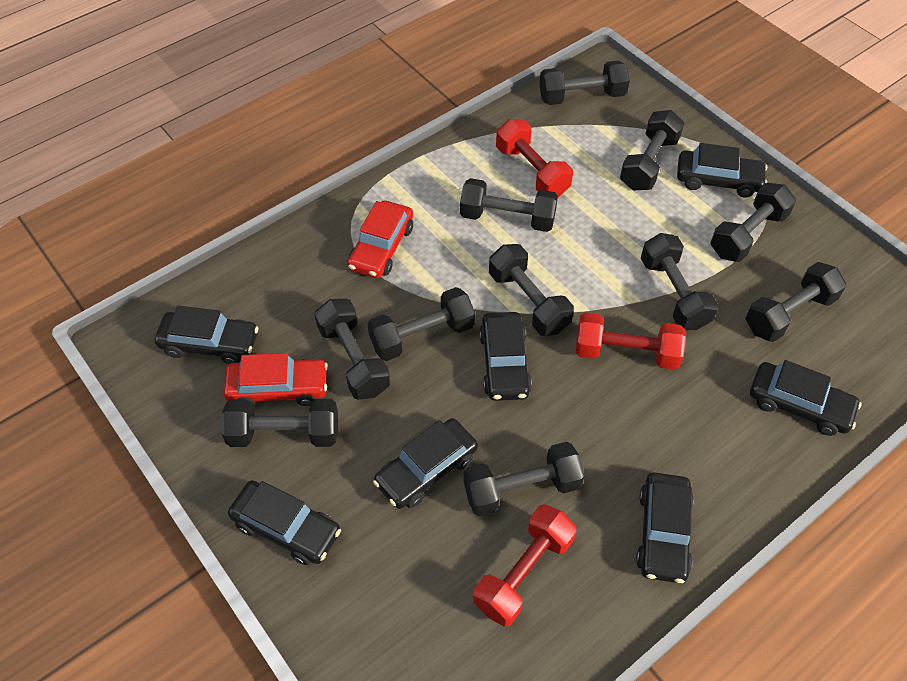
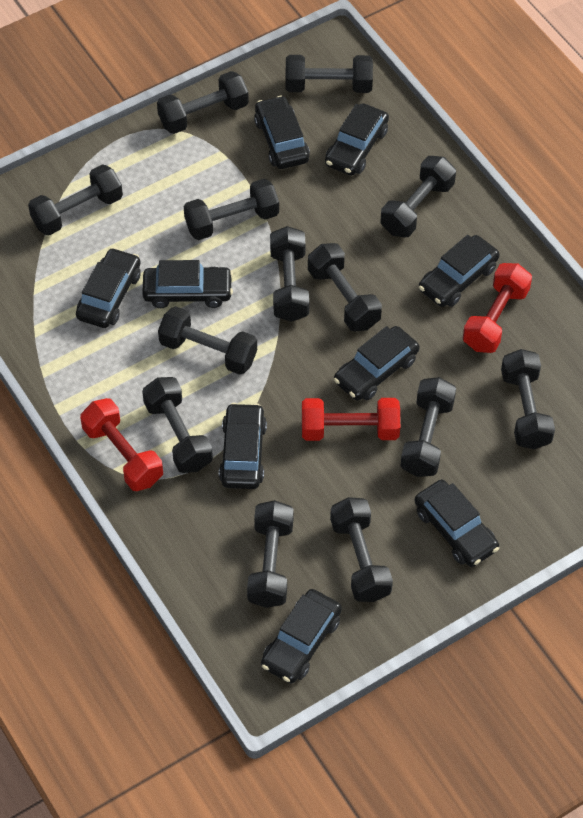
black car: 7 -> 9
black dumbbell: 11 -> 13
red car: 2 -> 0

